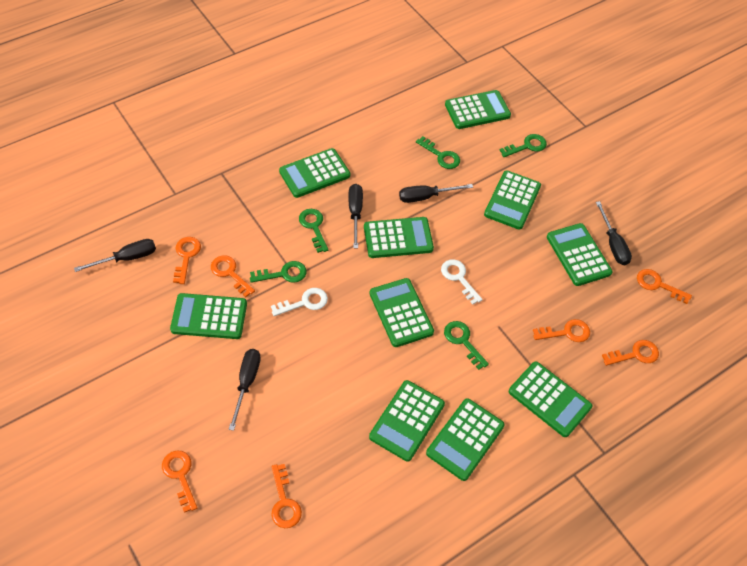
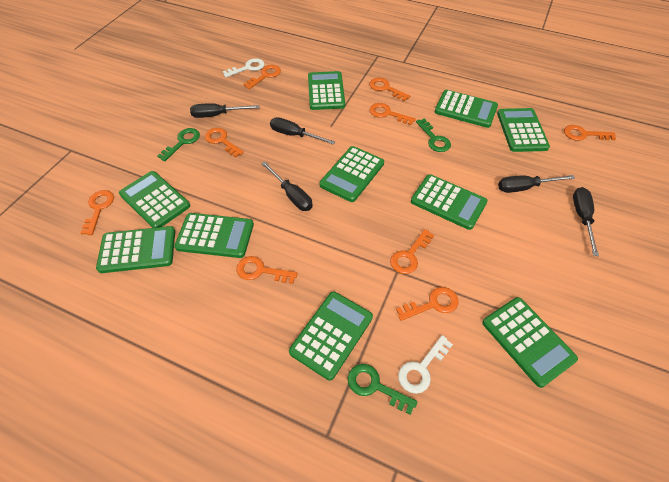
green key: 5 -> 3
orange key: 7 -> 9

